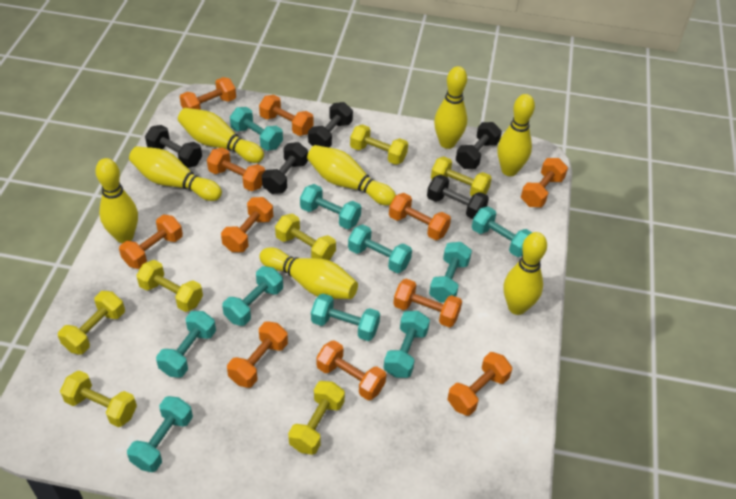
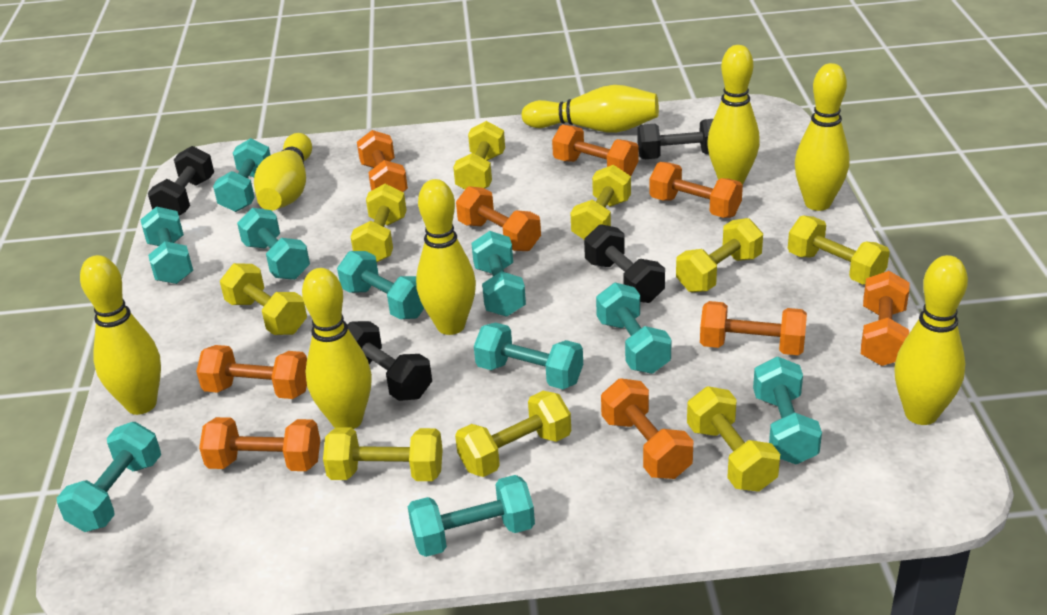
black dumbbell: 5 -> 4
orange dumbbell: 11 -> 9
yellow dumbbell: 7 -> 9

